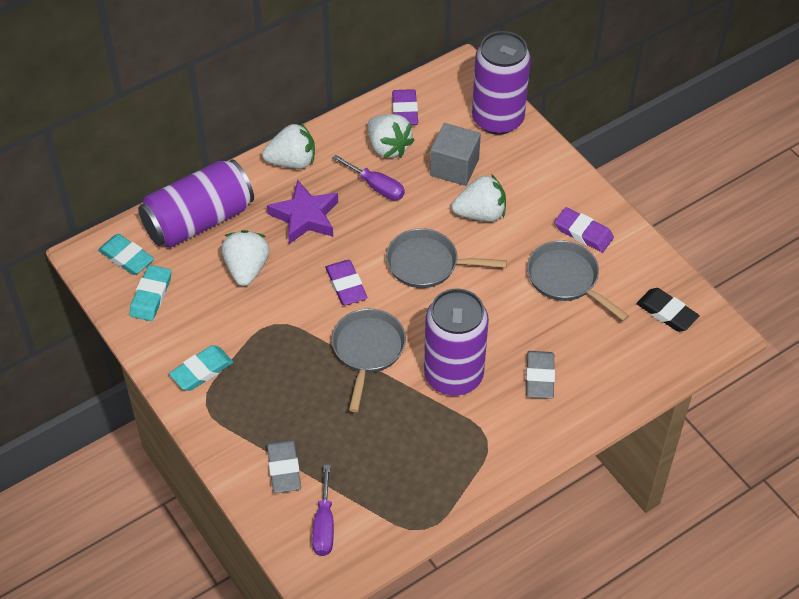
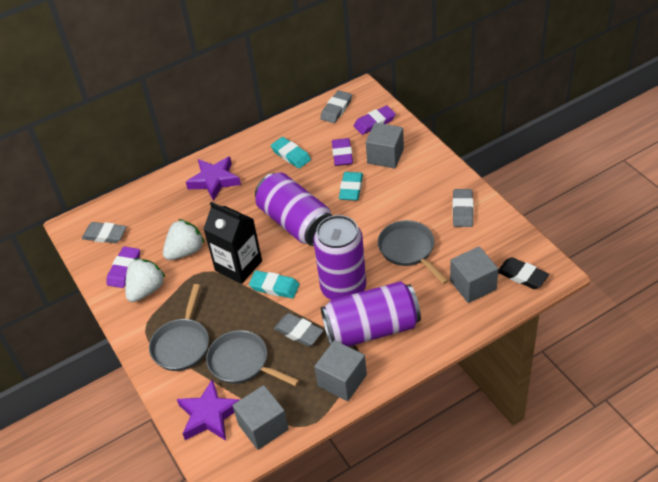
black carton: 0 -> 1
grey cube: 1 -> 4
grey eraser: 2 -> 4
purple screwdriver: 2 -> 0
purple star: 1 -> 2
white strawberry: 4 -> 2

